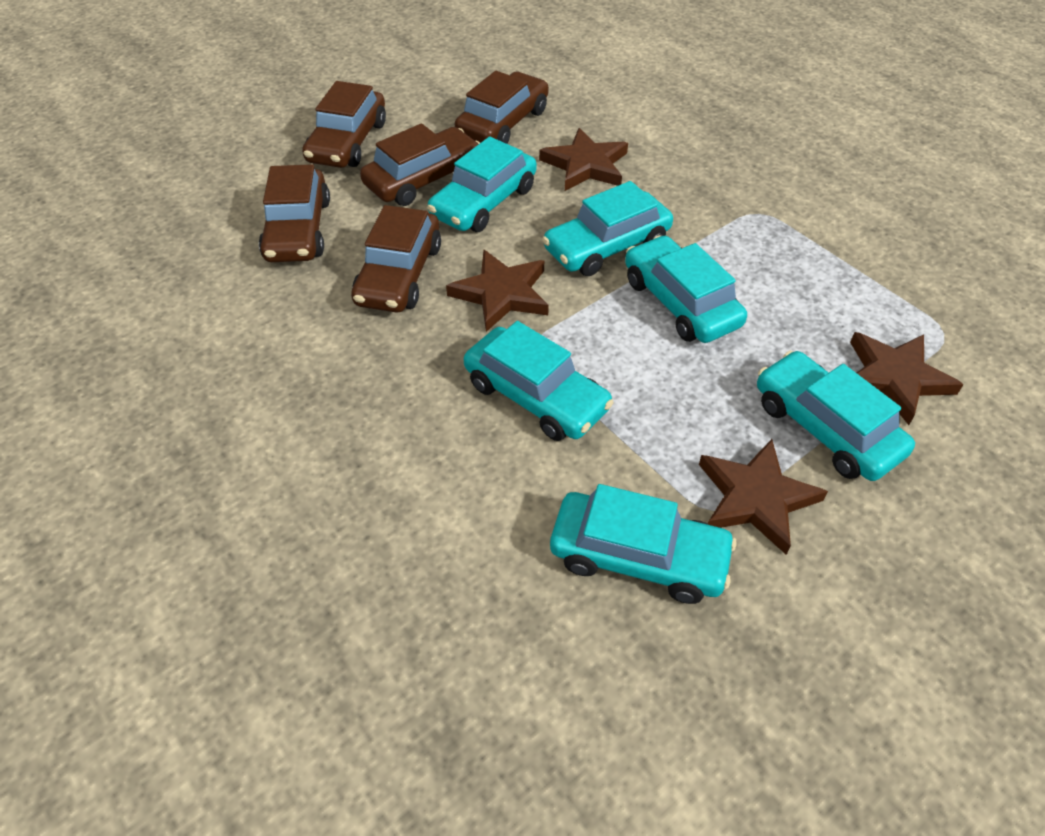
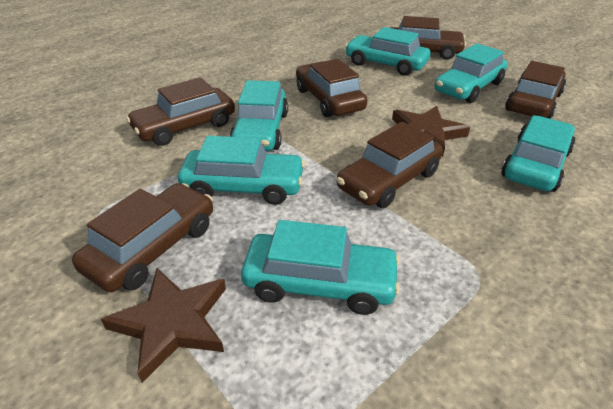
brown car: 5 -> 6
brown star: 4 -> 2

